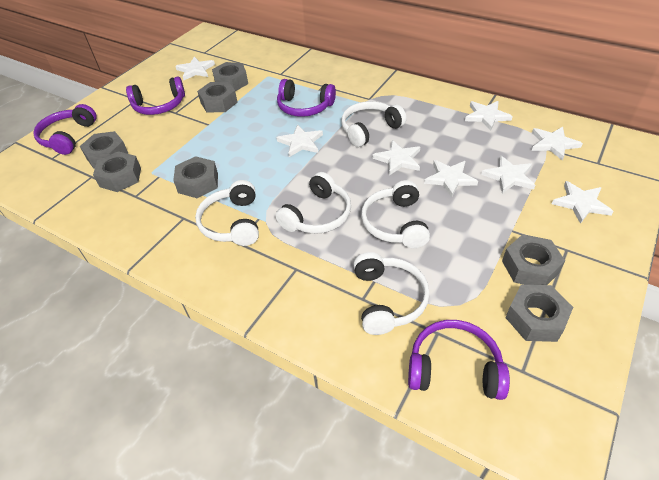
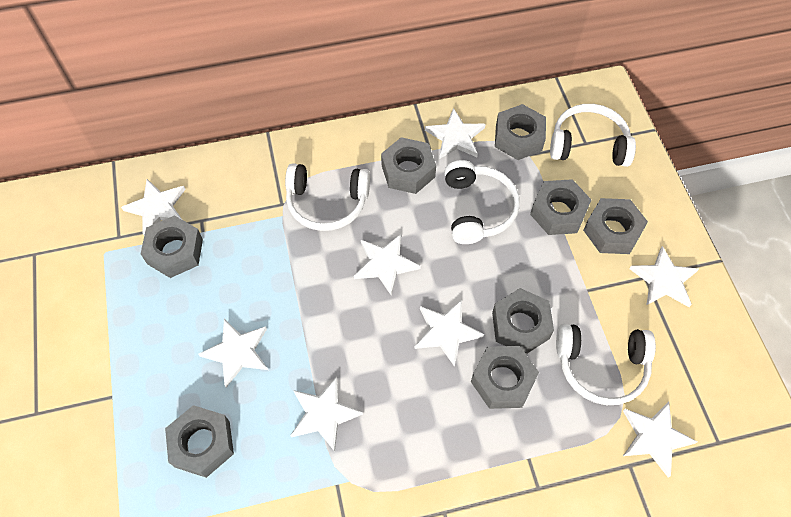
grey nut: 7 -> 8
purple headphones: 4 -> 0
white headphones: 5 -> 4

